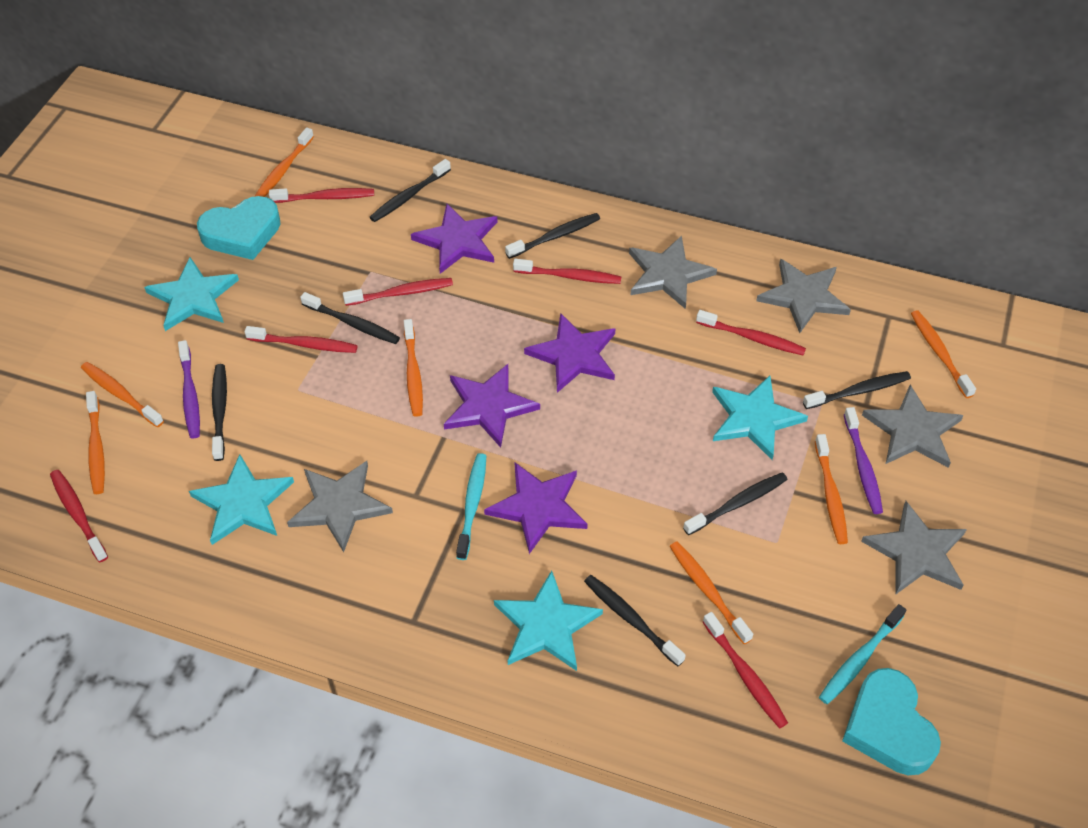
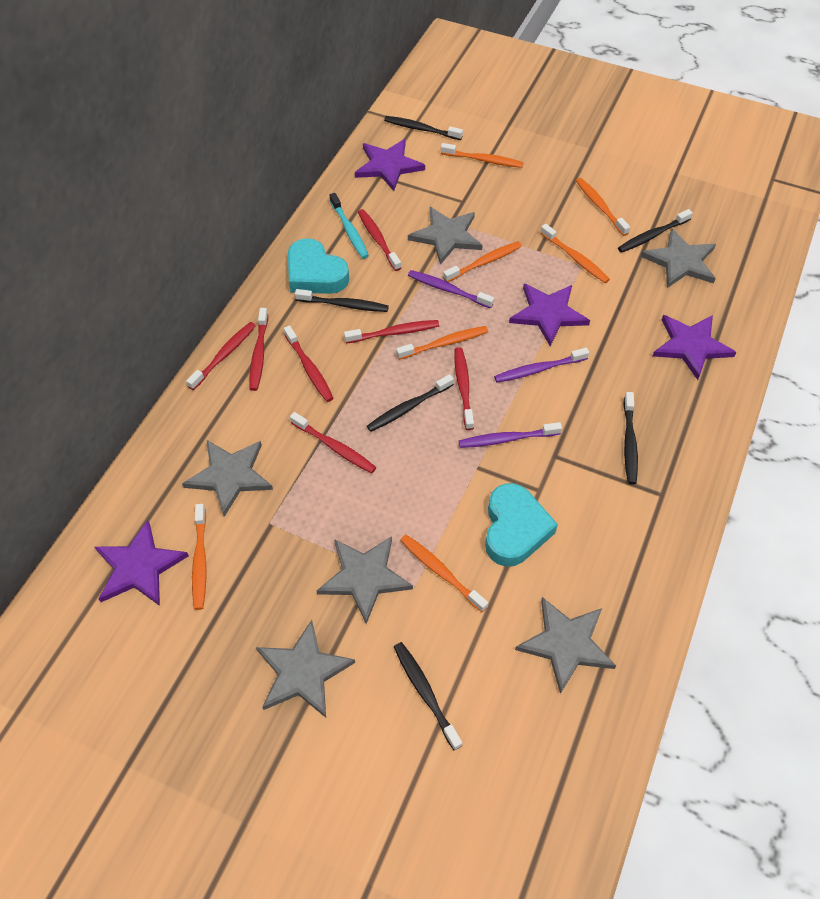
black toothbrush: 7 -> 6
grey star: 5 -> 6
purple toothbrush: 2 -> 3
turquoise star: 4 -> 0
turquoise toothbrush: 2 -> 1

